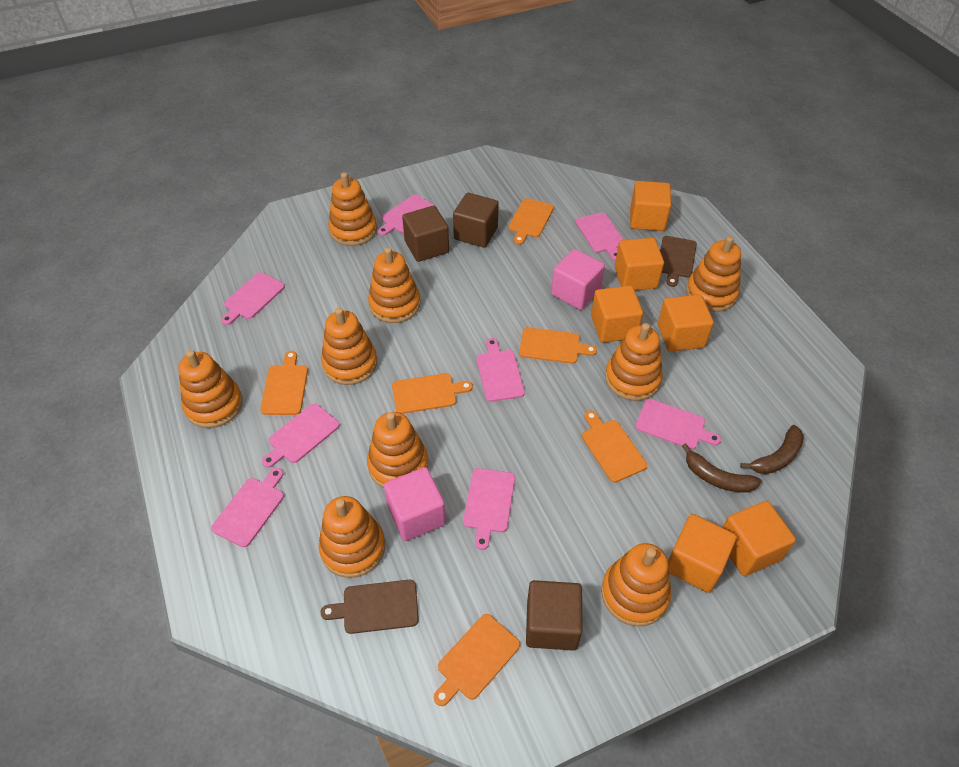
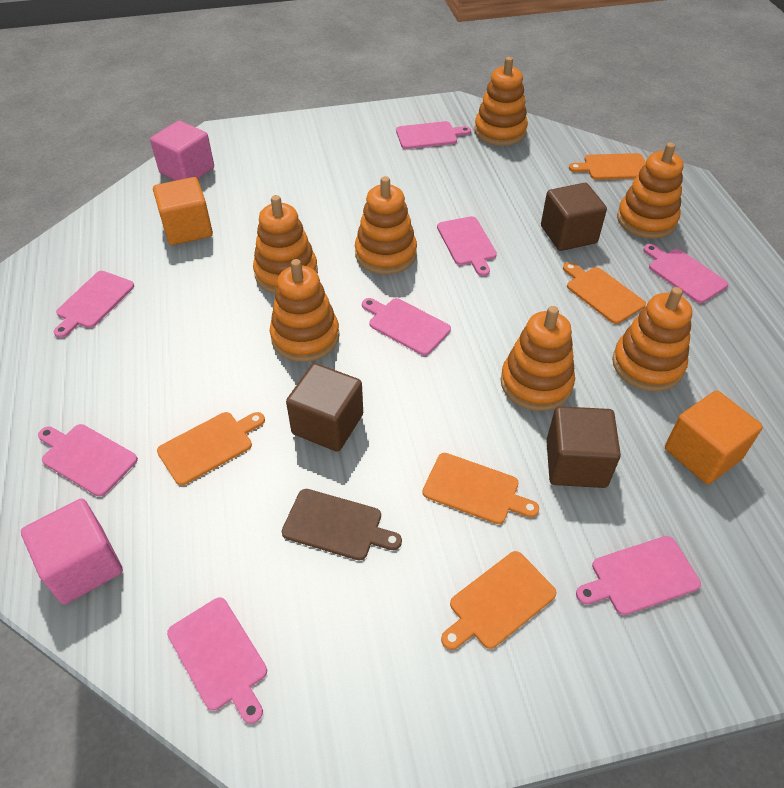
brown banana: 2 -> 0
brown cutting board: 2 -> 1
orange cube: 6 -> 2
orange cutting board: 6 -> 5
orange stacking toy: 9 -> 7

